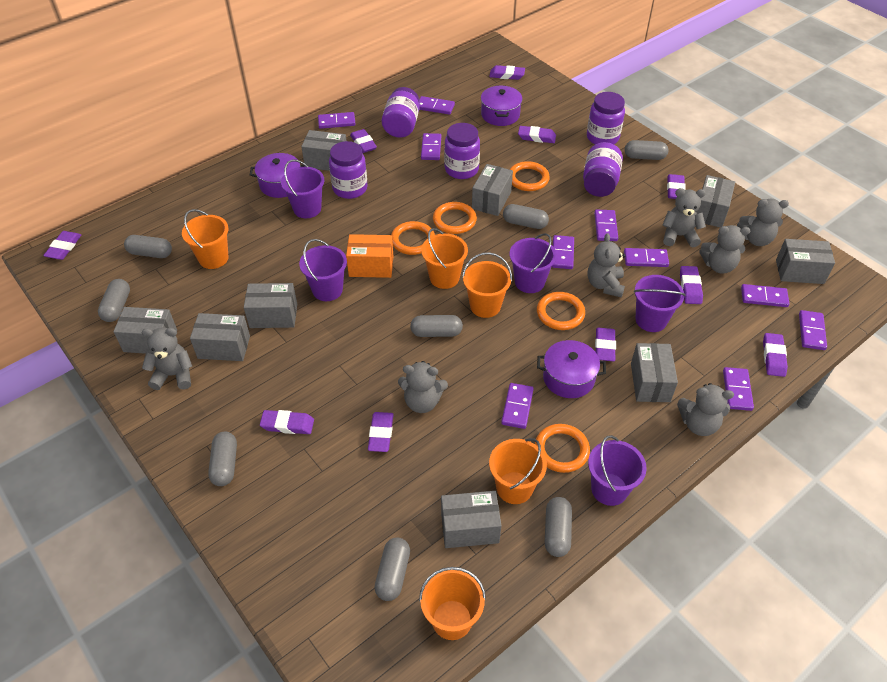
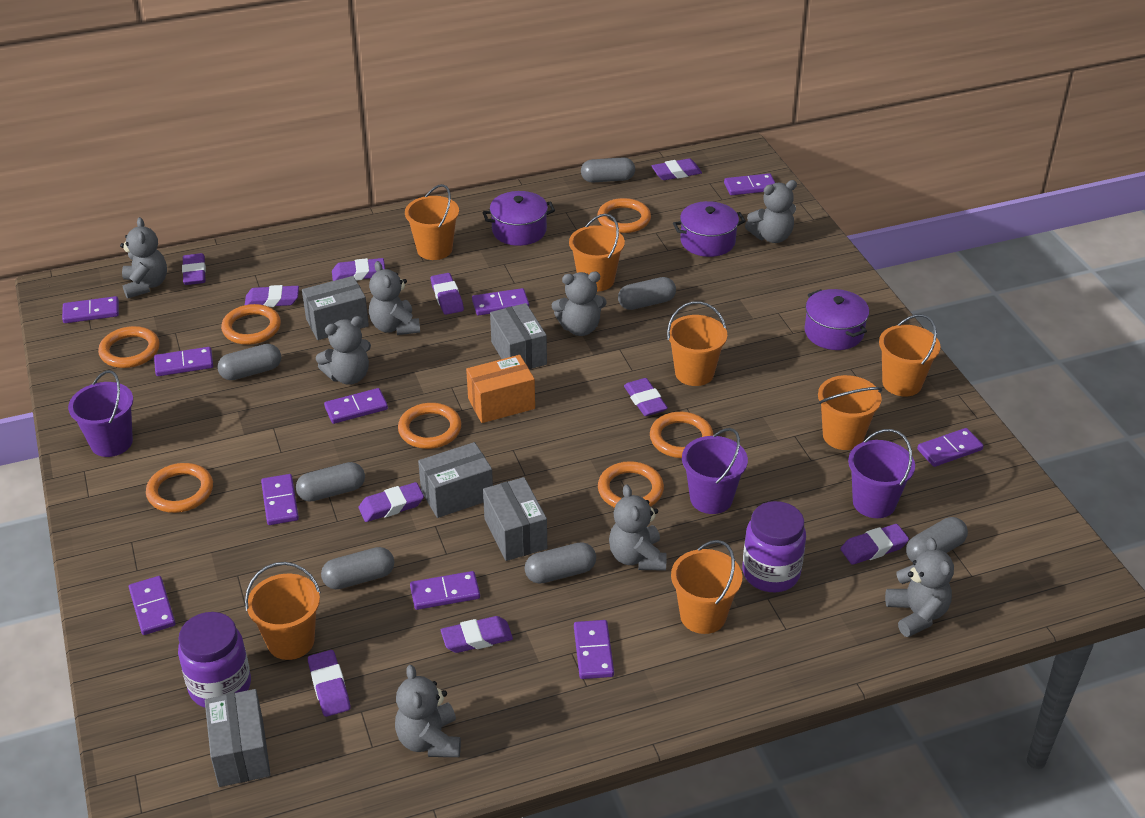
grey box: 9 -> 5
grey capsule: 8 -> 7
grey teddy bear: 7 -> 8
orange bucket: 5 -> 7
orange ring: 5 -> 7
purple bucket: 5 -> 3
purple jar: 5 -> 2

